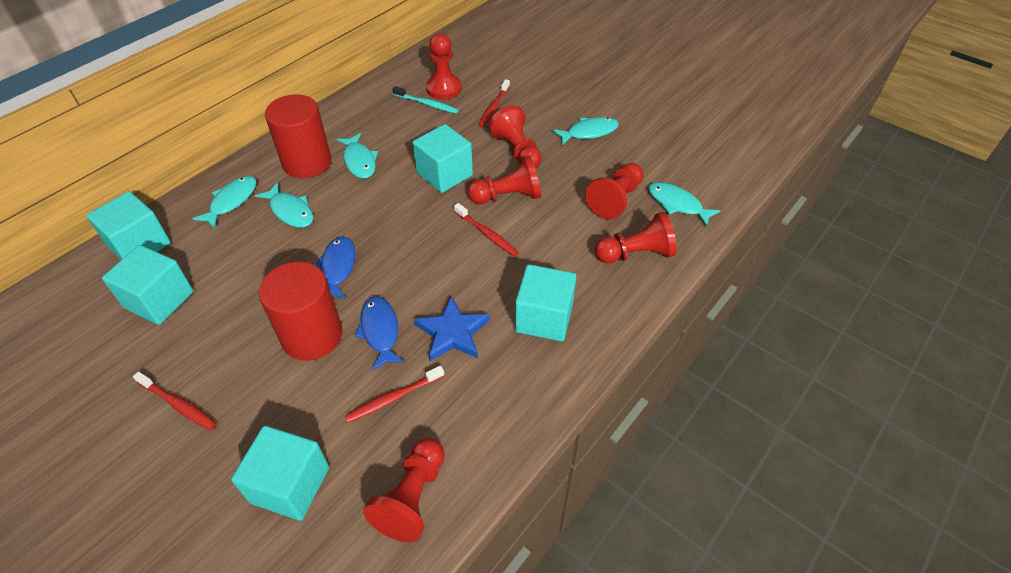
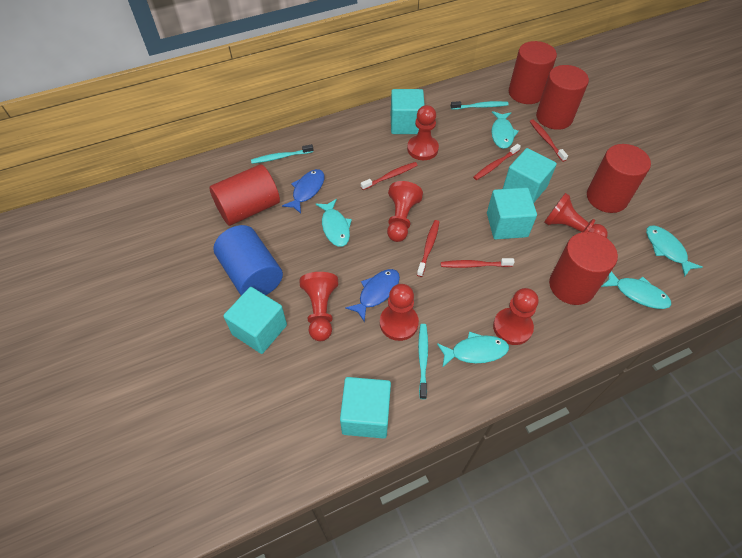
blue cylinder: 0 -> 1
blue star: 1 -> 0
red cylinder: 2 -> 5
red toothbrush: 4 -> 5
turquoise toothbrush: 1 -> 3

